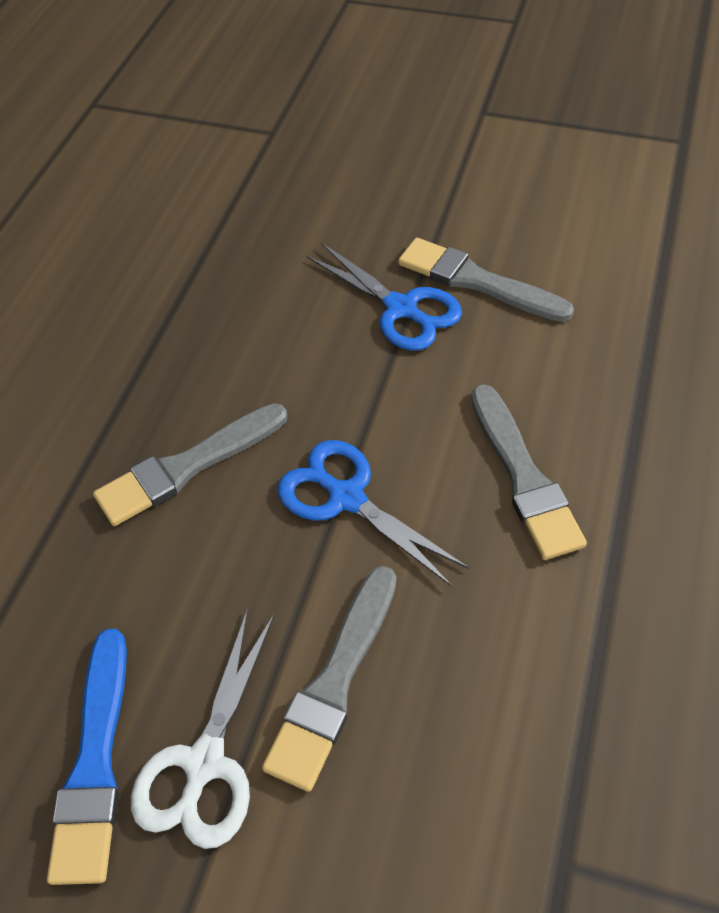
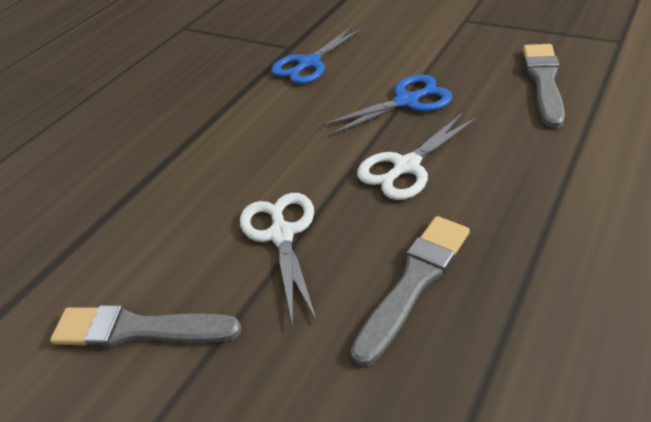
blue brush: 1 -> 0
grey brush: 4 -> 3
white scissors: 1 -> 2

